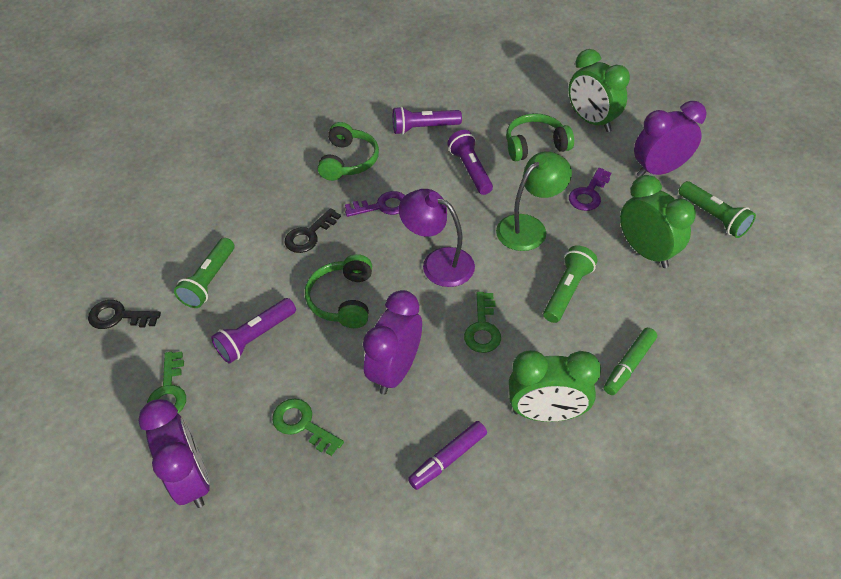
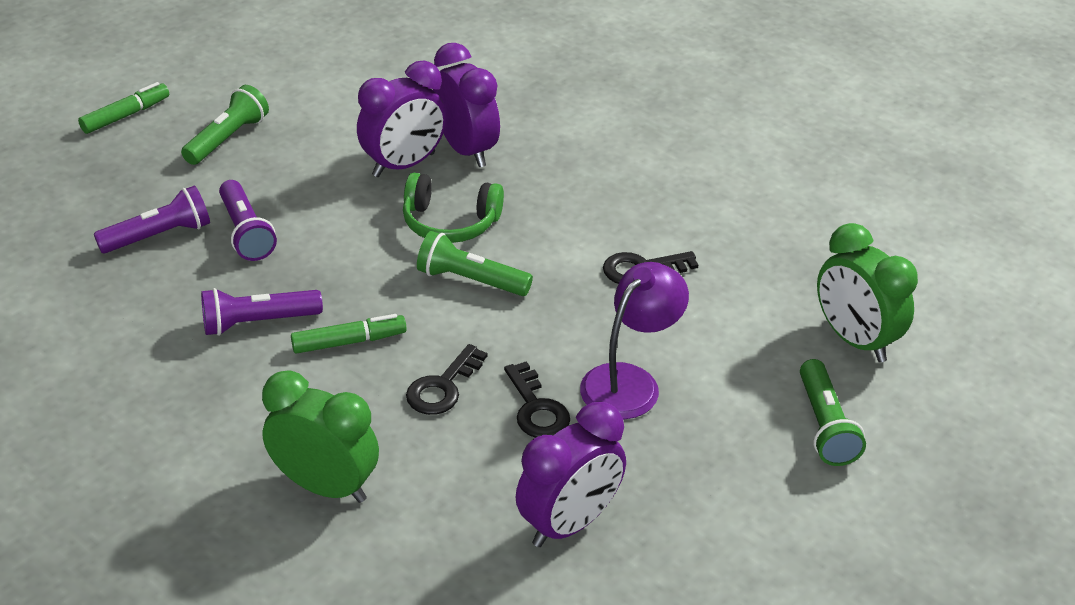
black key: 2 -> 3
green clock: 3 -> 2
green headphones: 3 -> 1
green key: 3 -> 0
green lamp: 1 -> 0
green marker: 1 -> 2
purple key: 2 -> 0
purple marker: 1 -> 0

